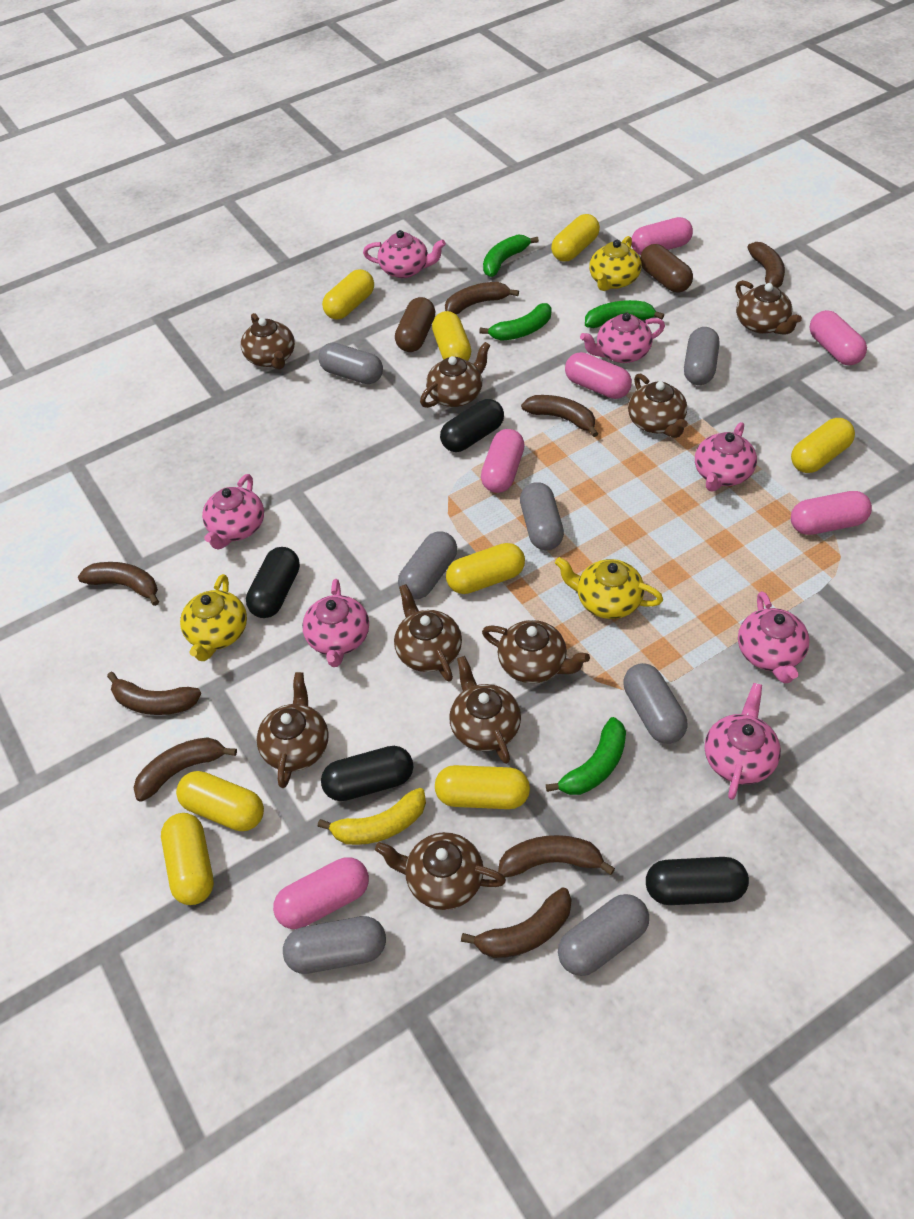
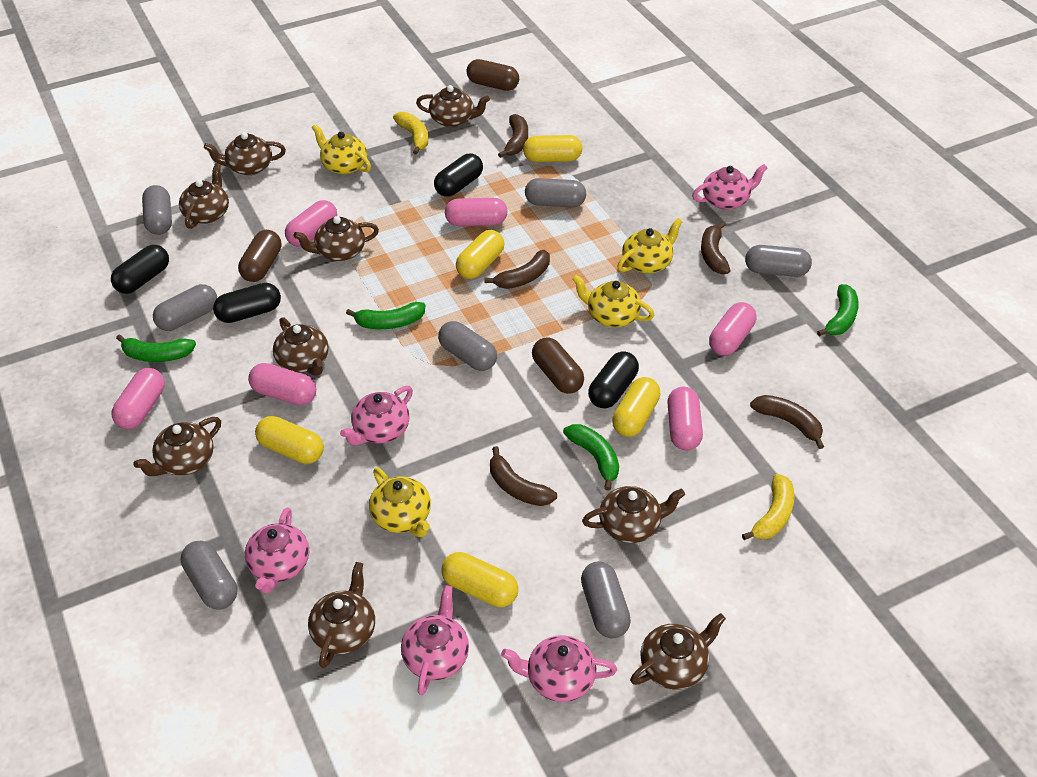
brown banana: 8 -> 5
brown capsule: 2 -> 3
pink teapot: 7 -> 5
yellow banana: 1 -> 2
yellow capsule: 8 -> 5
yellow teapot: 3 -> 4

